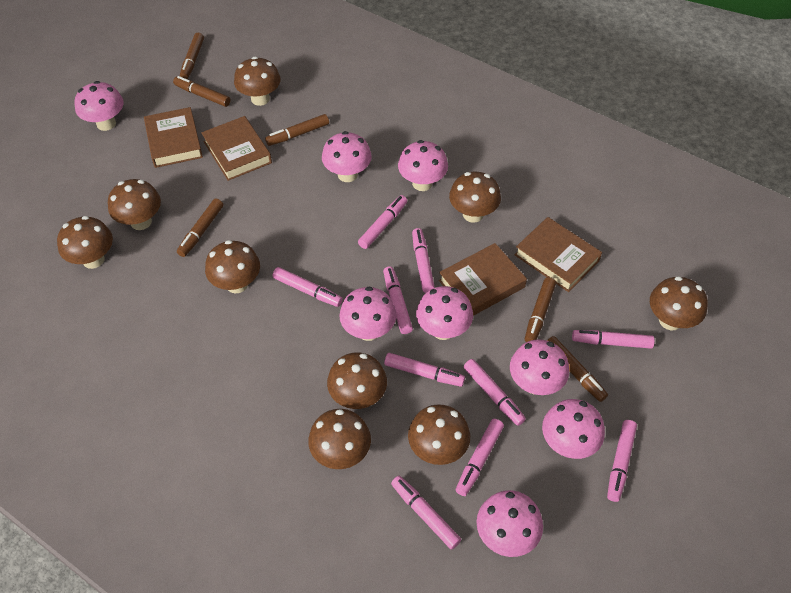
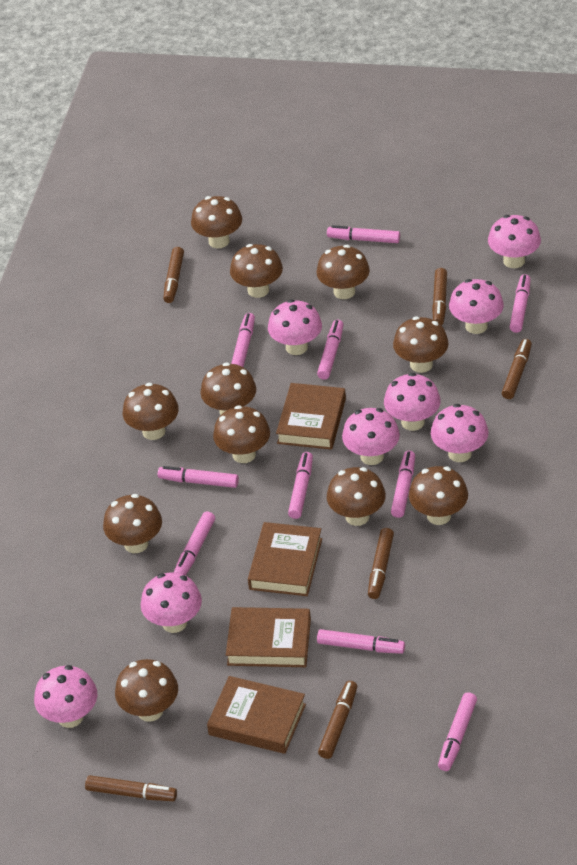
brown mushroom: 9 -> 11

